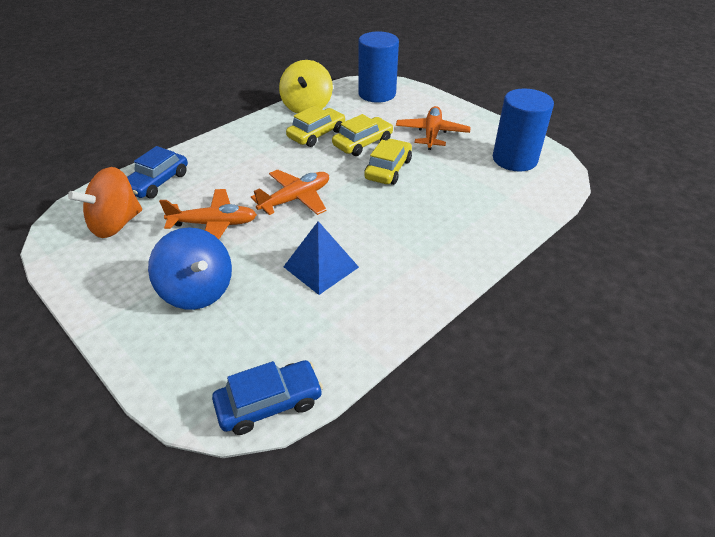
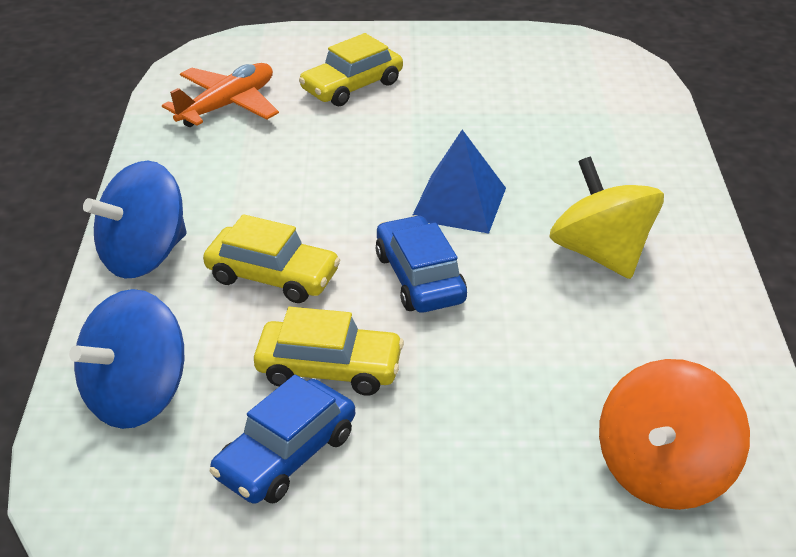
blue cylinder: 2 -> 0
blue spinning top: 1 -> 2
orange plane: 3 -> 1

